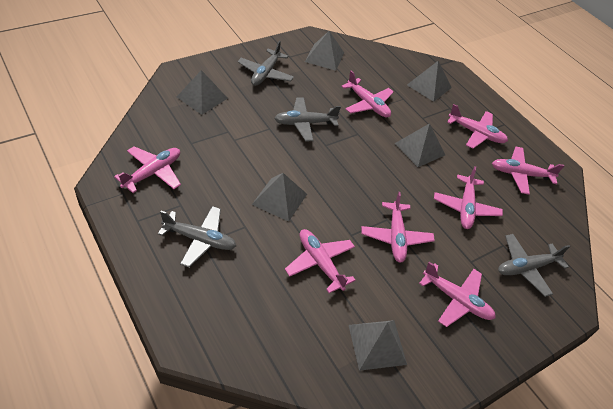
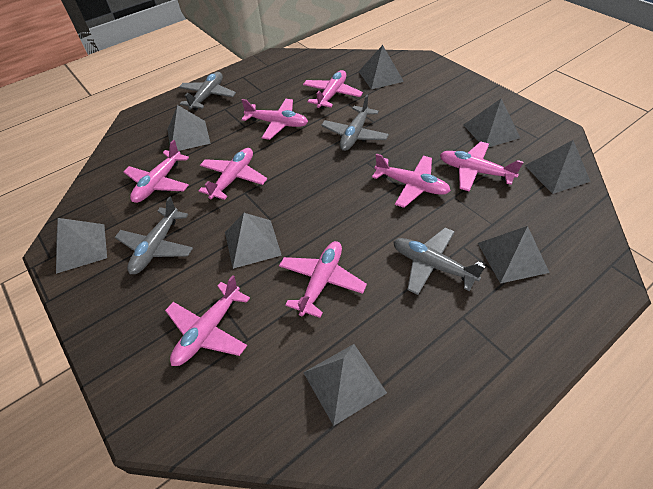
grey pyramid: 6 -> 8

